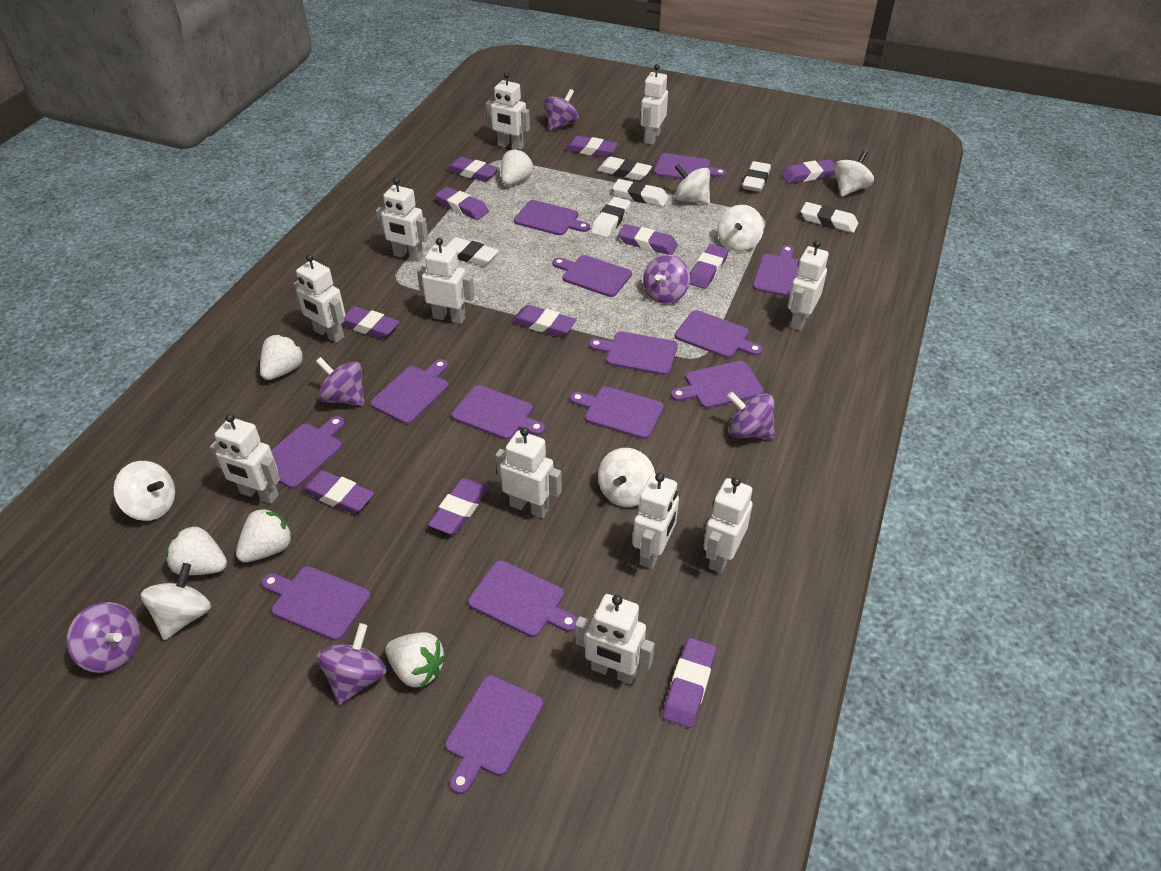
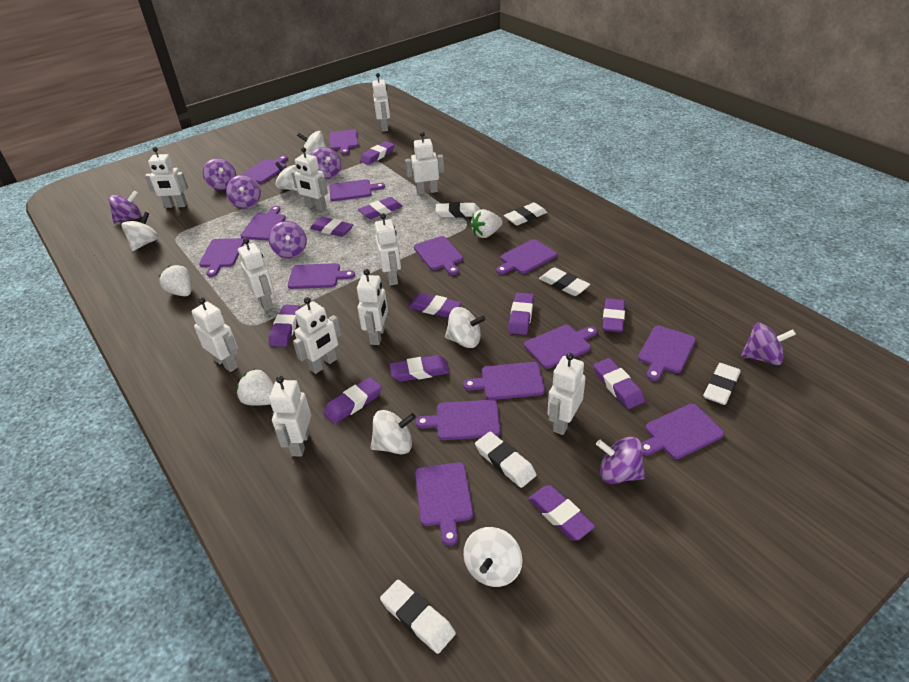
purple spinning top: 6 -> 7
white strawberry: 5 -> 3

